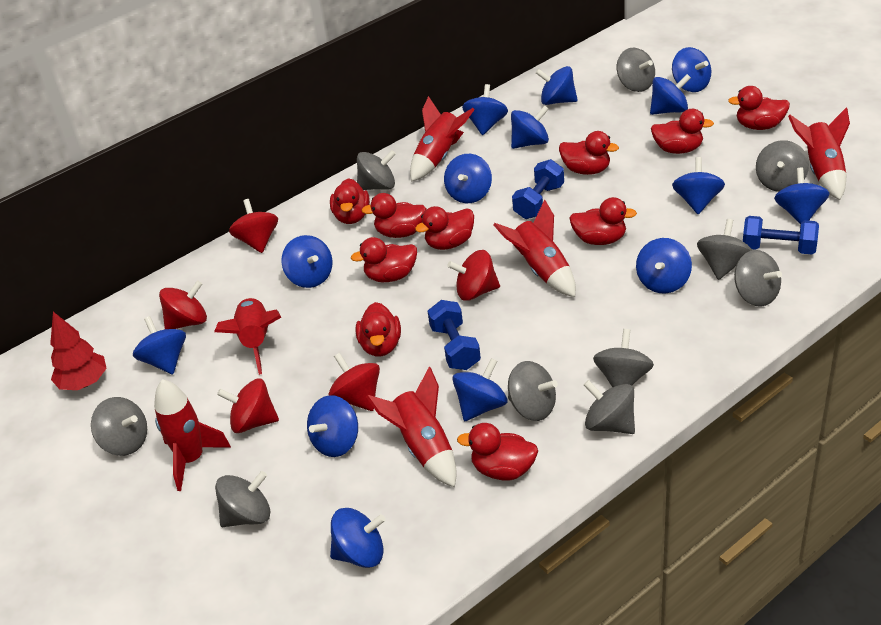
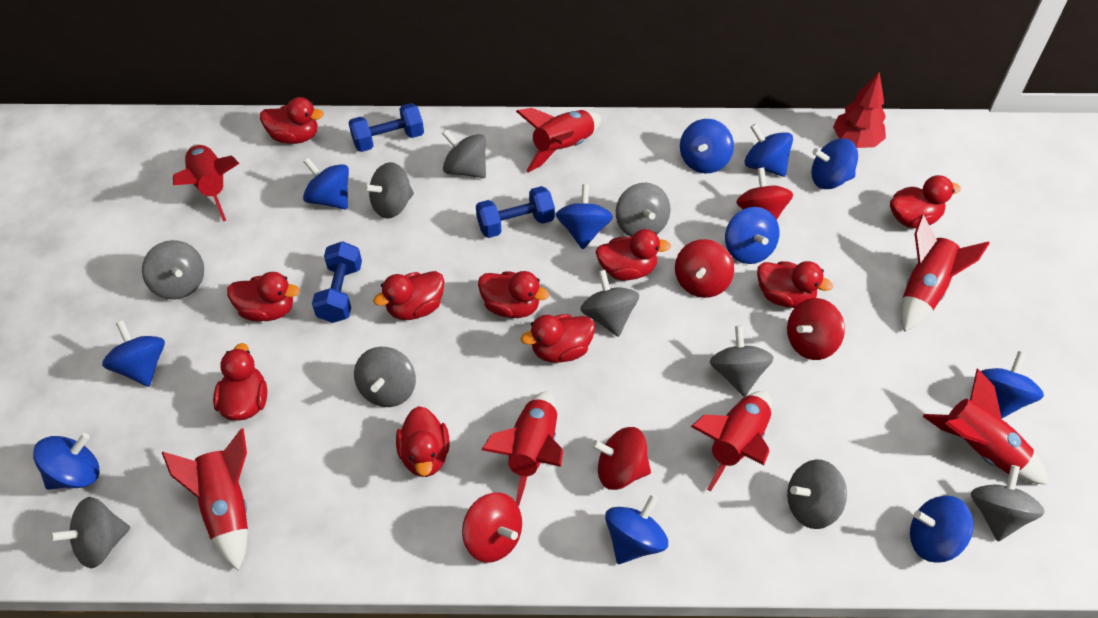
blue spinning top: 14 -> 11
red rocket: 6 -> 7

